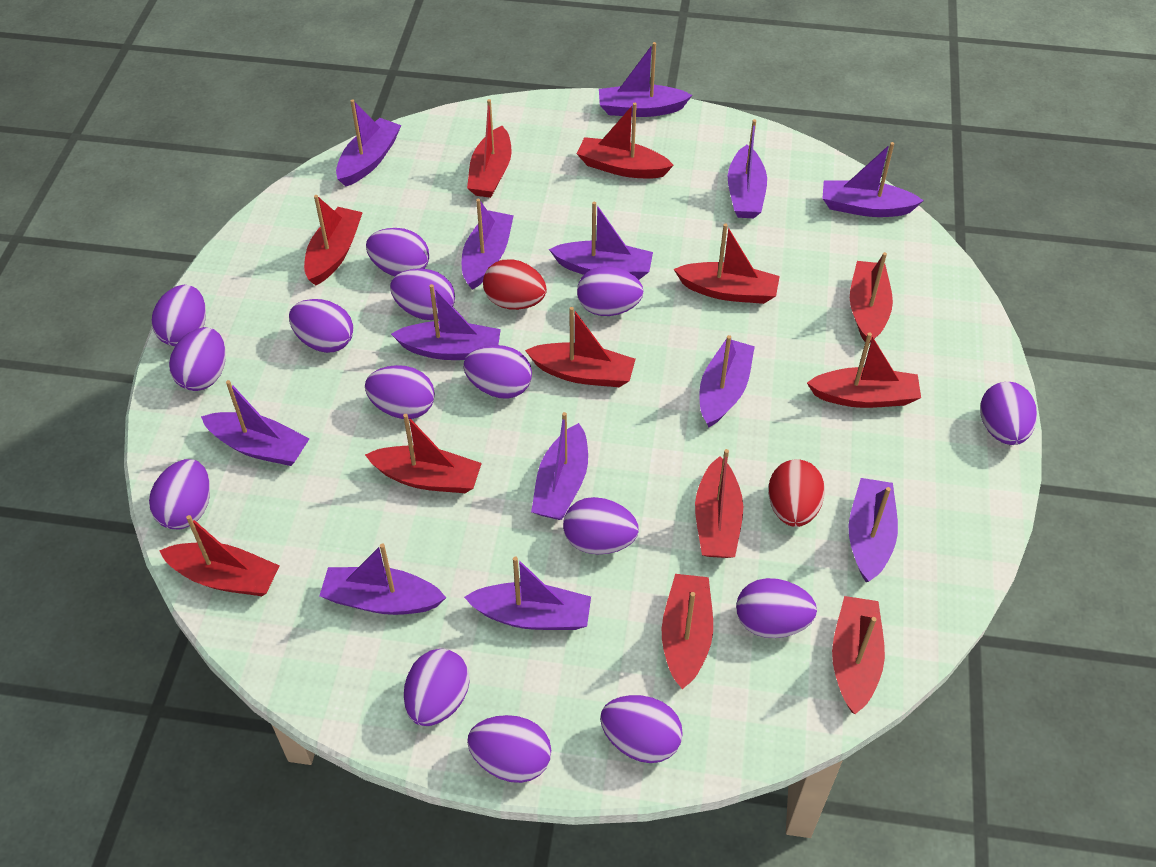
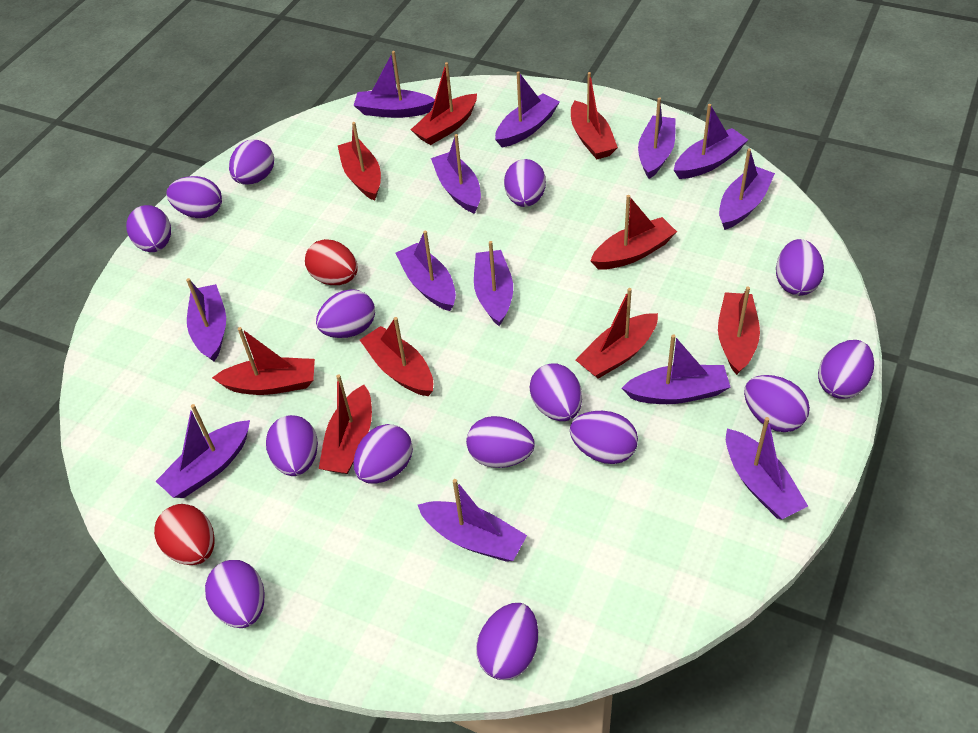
red boat: 12 -> 9

